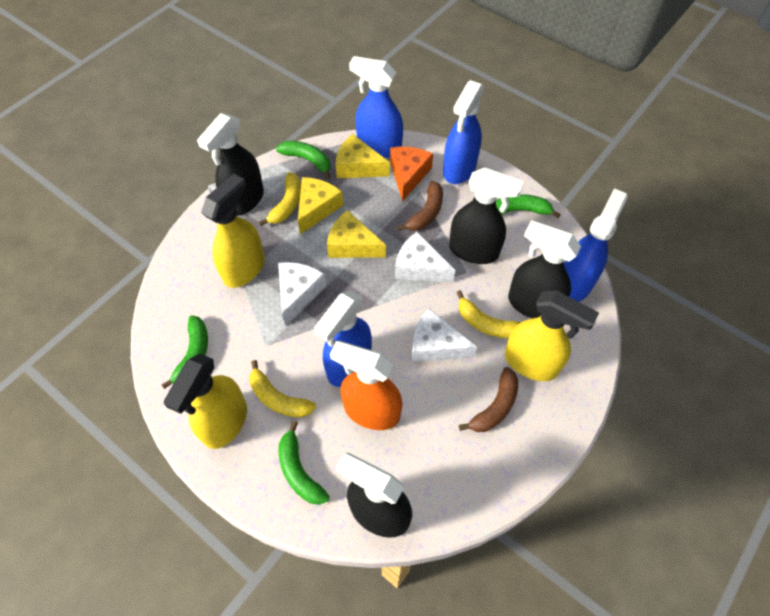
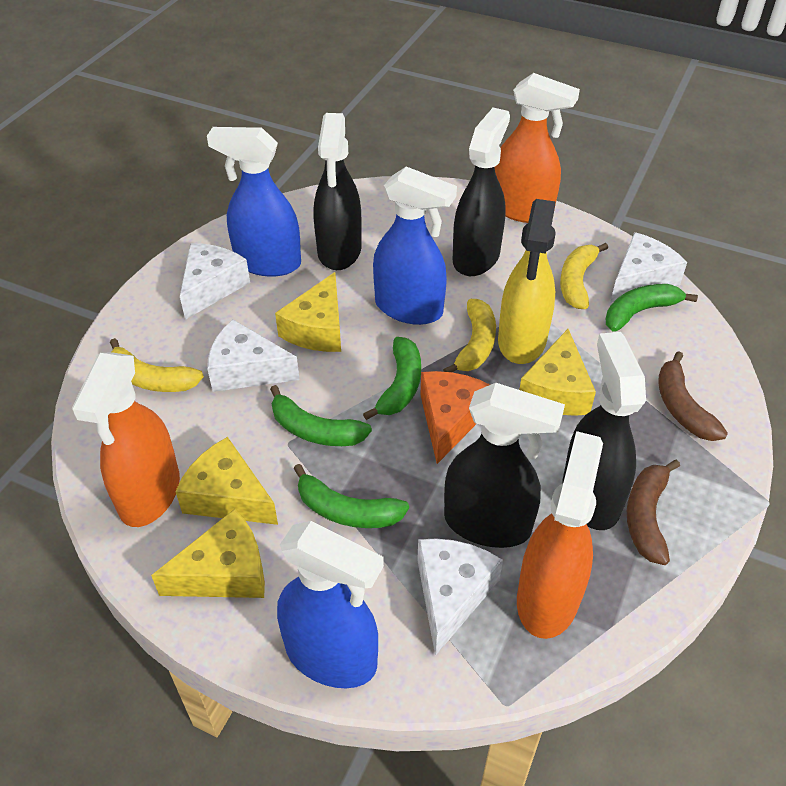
blue spray bottle: 4 -> 3
orange spray bottle: 1 -> 3
white cheese: 3 -> 4
yellow cheese: 3 -> 4
yellow spray bottle: 3 -> 1

